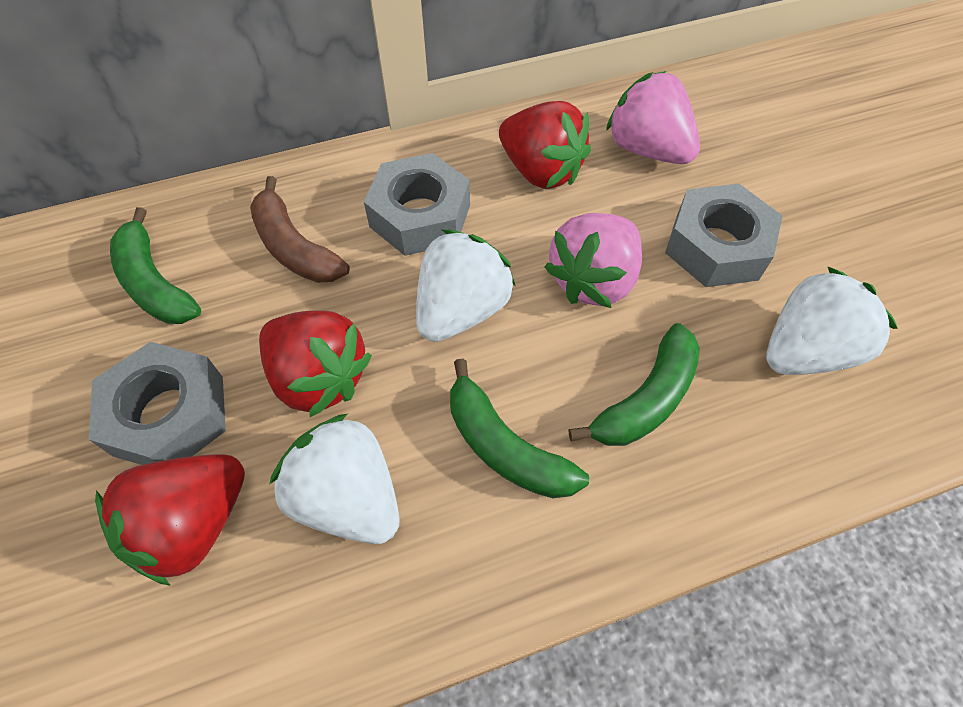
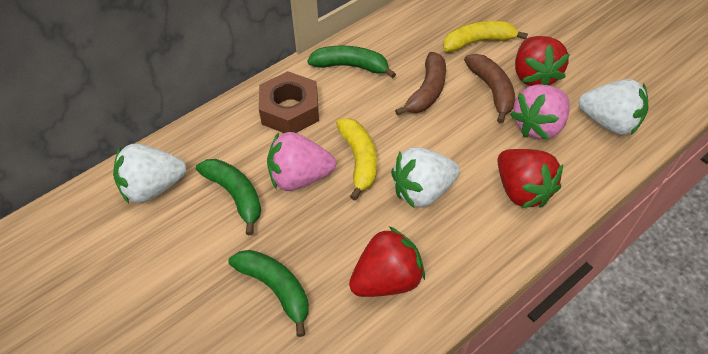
brown banana: 1 -> 2
brown nut: 0 -> 1
grey nut: 3 -> 0
yellow banana: 0 -> 2

